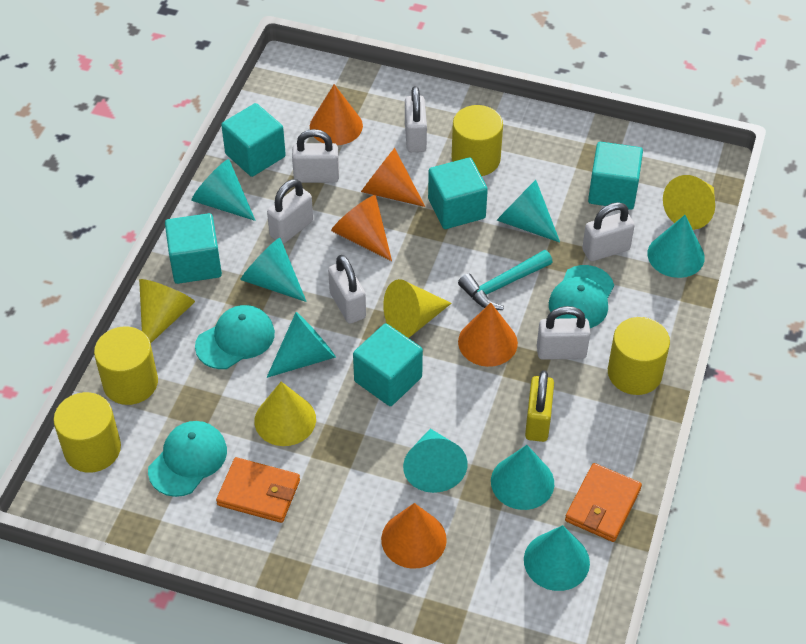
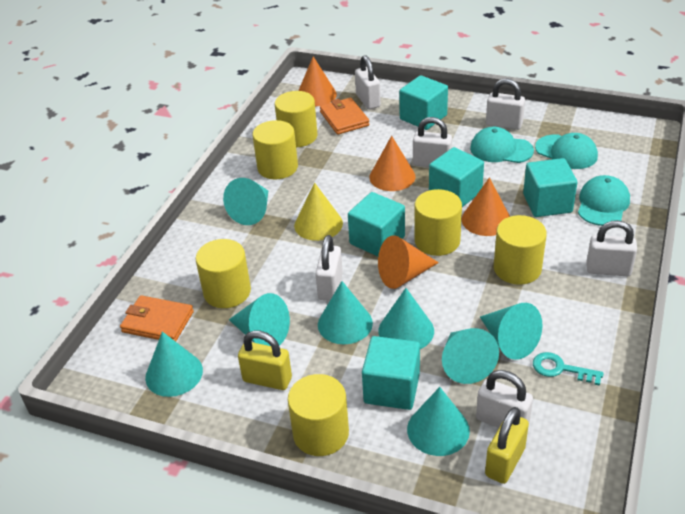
orange cone: 5 -> 4
turquoise hammer: 1 -> 0
turquoise key: 0 -> 1
yellow cone: 4 -> 1
yellow cylinder: 4 -> 6
yellow padlock: 1 -> 2

